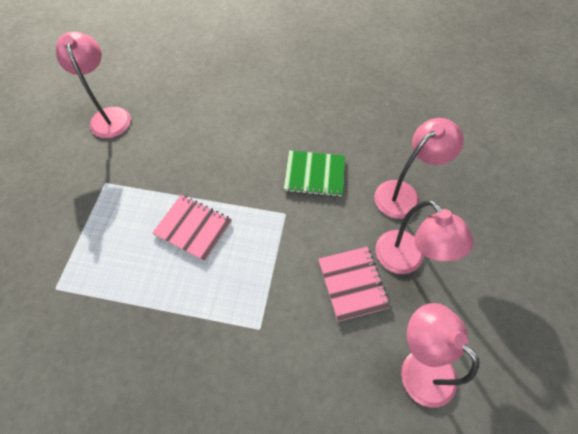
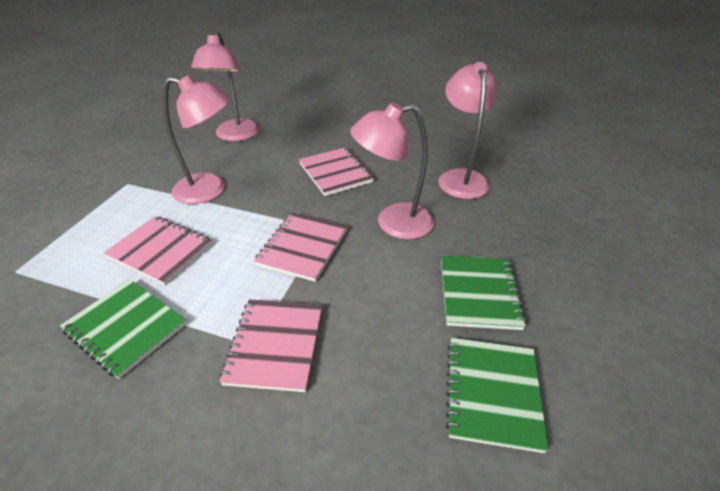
green notebook: 1 -> 3
pink notebook: 2 -> 4

